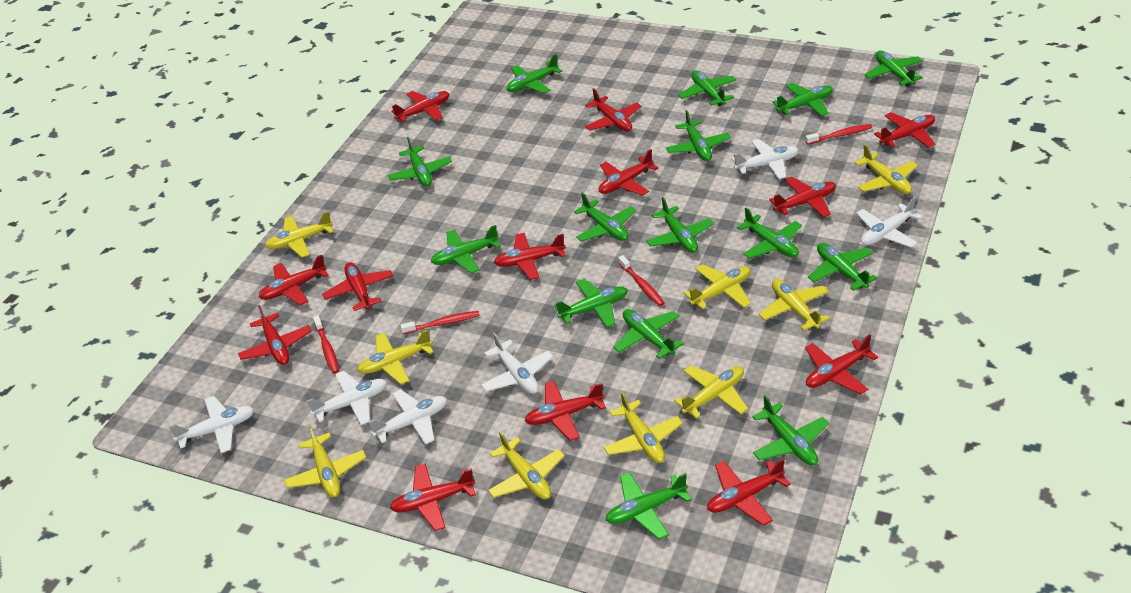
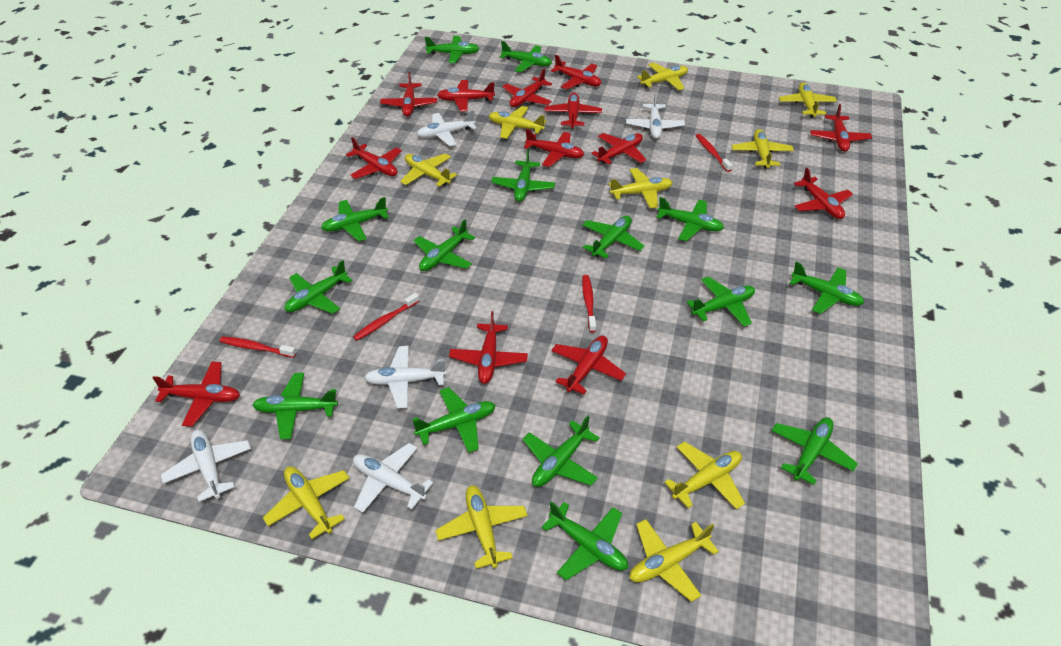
white plane: 6 -> 5
yellow plane: 9 -> 10

